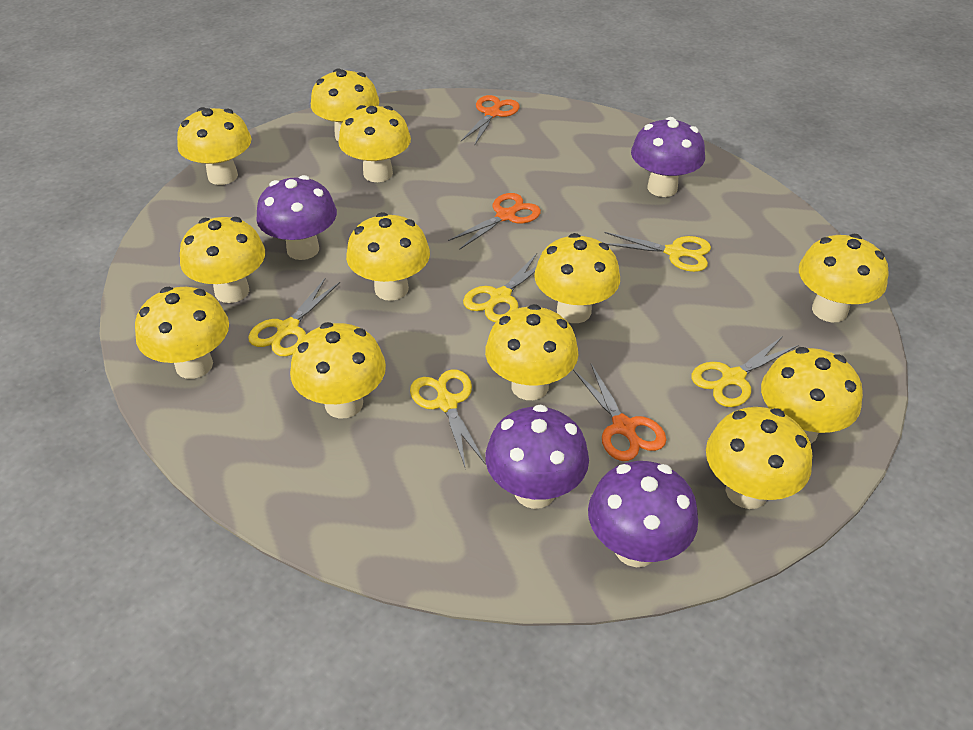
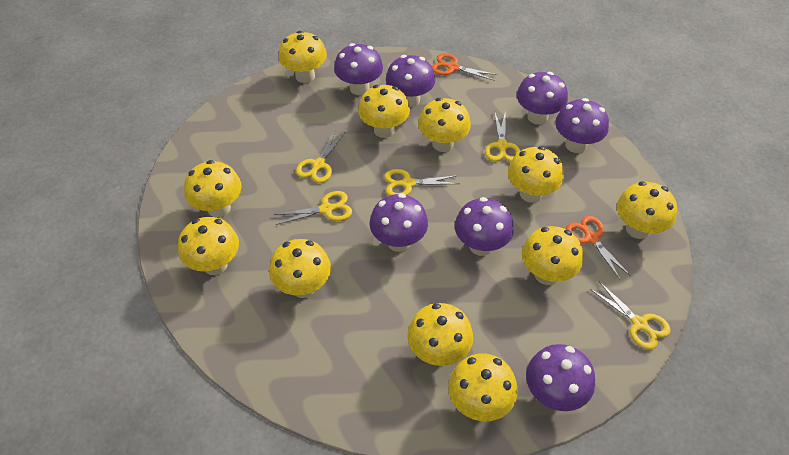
orange scissors: 3 -> 2
purple mushroom: 4 -> 7
yellow mushroom: 12 -> 11

